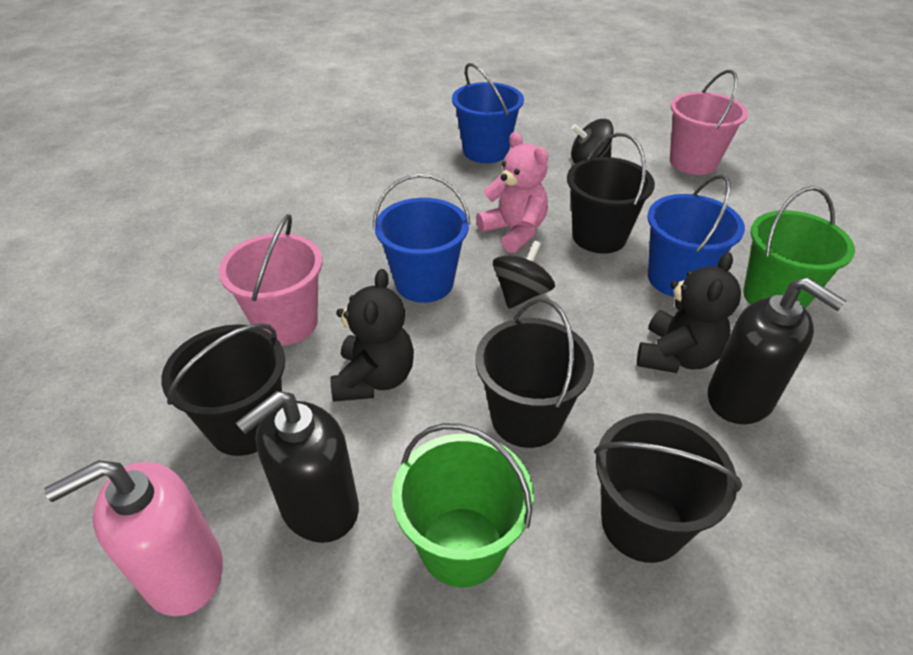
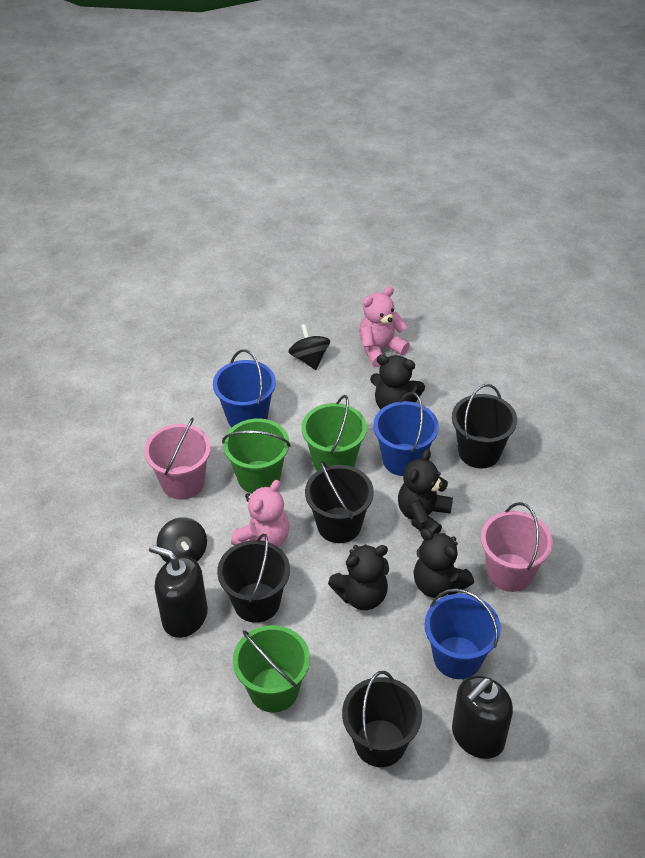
black teddy bear: 2 -> 4
green bucket: 2 -> 3
pink soap dispenser: 1 -> 0
pink teddy bear: 1 -> 2

